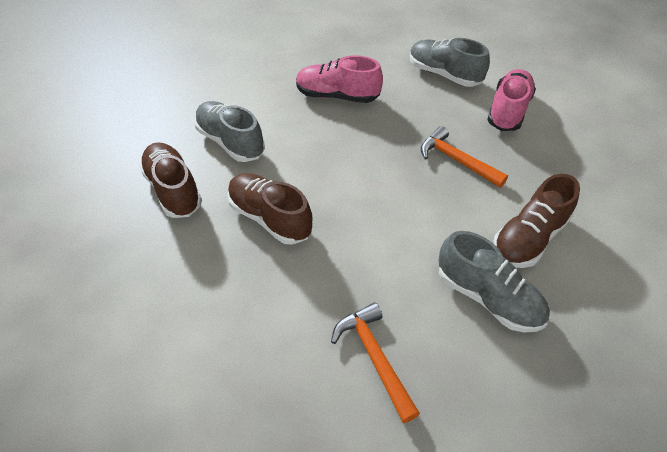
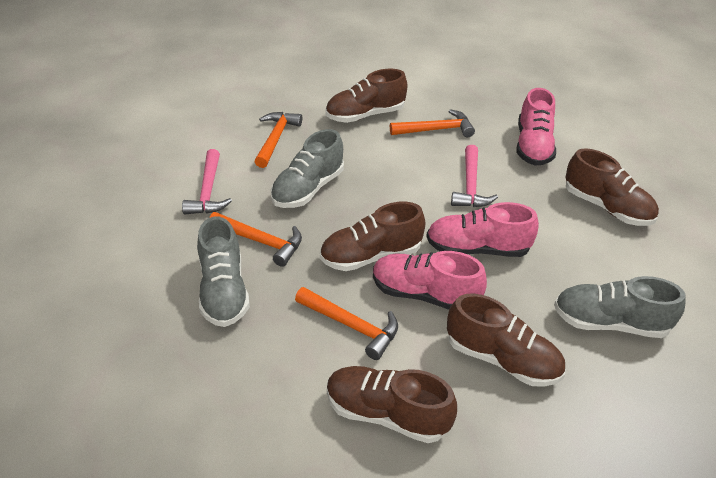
brown shoe: 3 -> 5
orange hammer: 2 -> 4
pink hammer: 0 -> 2
pink shoe: 2 -> 3

